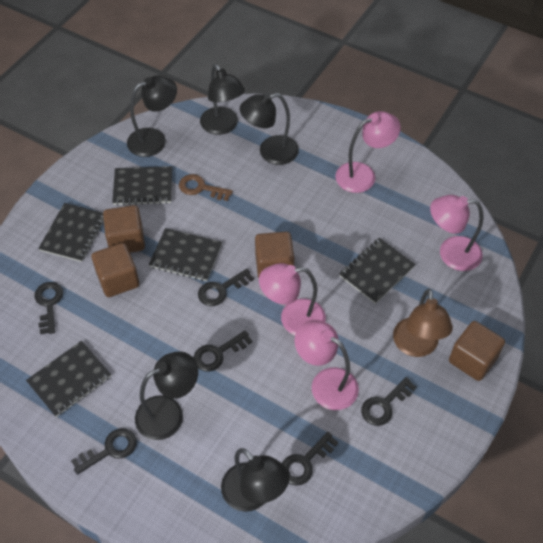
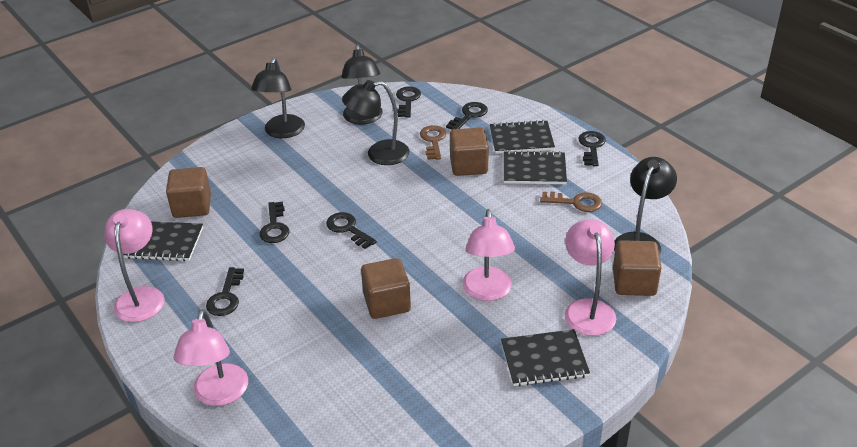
black lamp: 5 -> 4
black notebook: 5 -> 4
brown key: 1 -> 2
brown lamp: 1 -> 0

